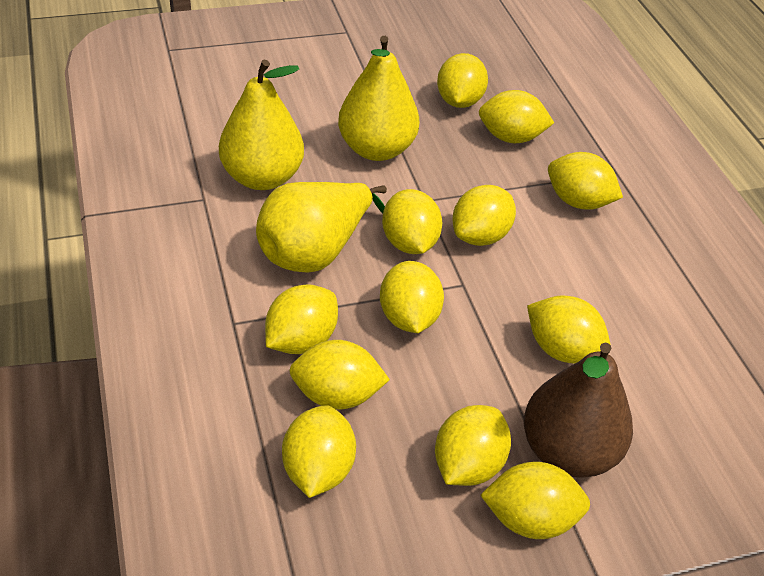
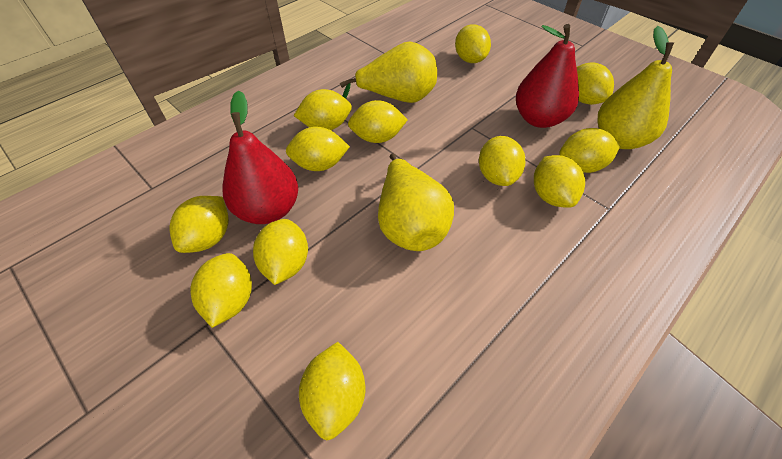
brown pear: 1 -> 0
red pear: 0 -> 2

